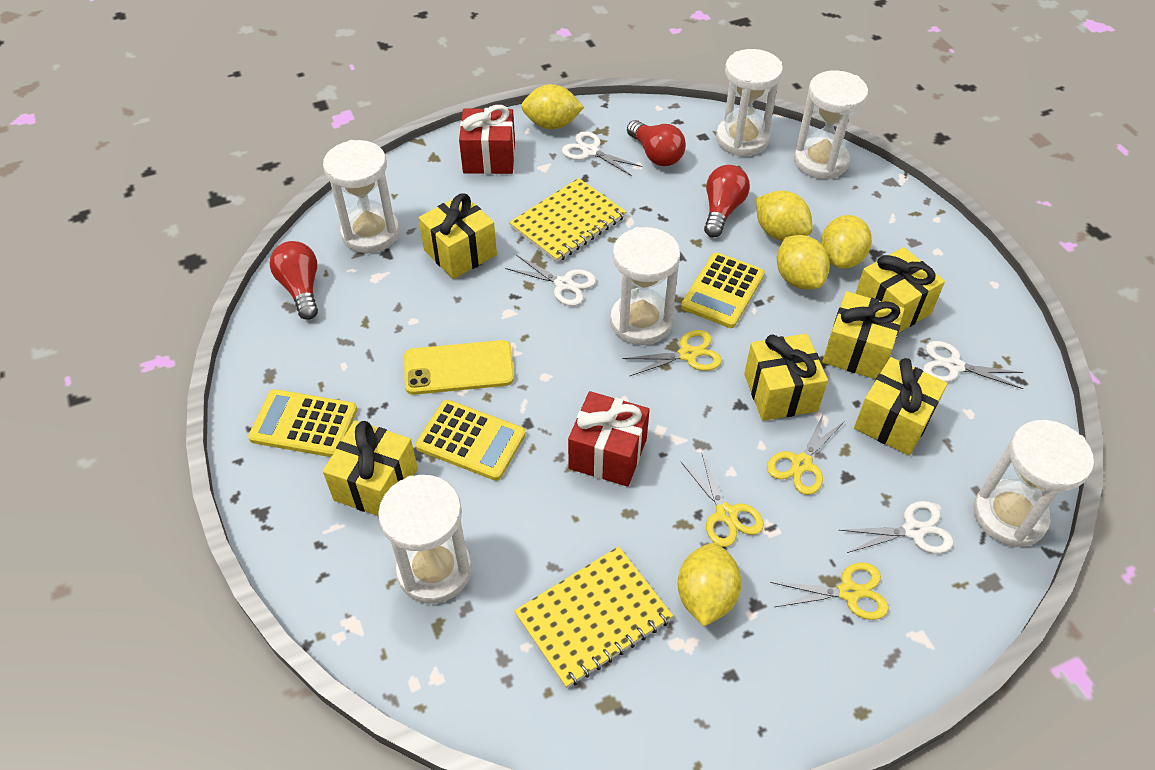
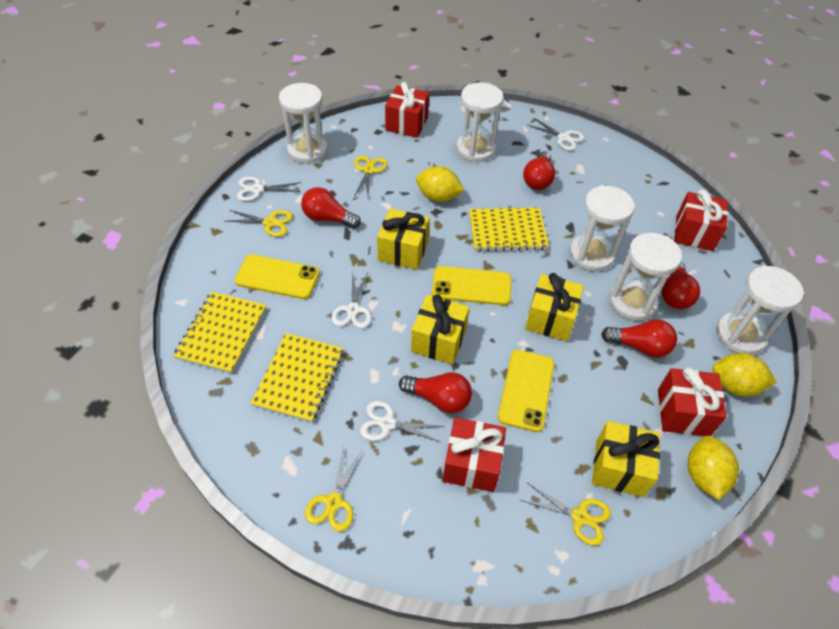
red gift: 2 -> 4
red light bulb: 3 -> 5
white hourglass: 6 -> 5
yellow calculator: 3 -> 0
yellow gift: 6 -> 4
yellow lemon: 5 -> 3
yellow notebook: 2 -> 3
yellow phone: 1 -> 3

